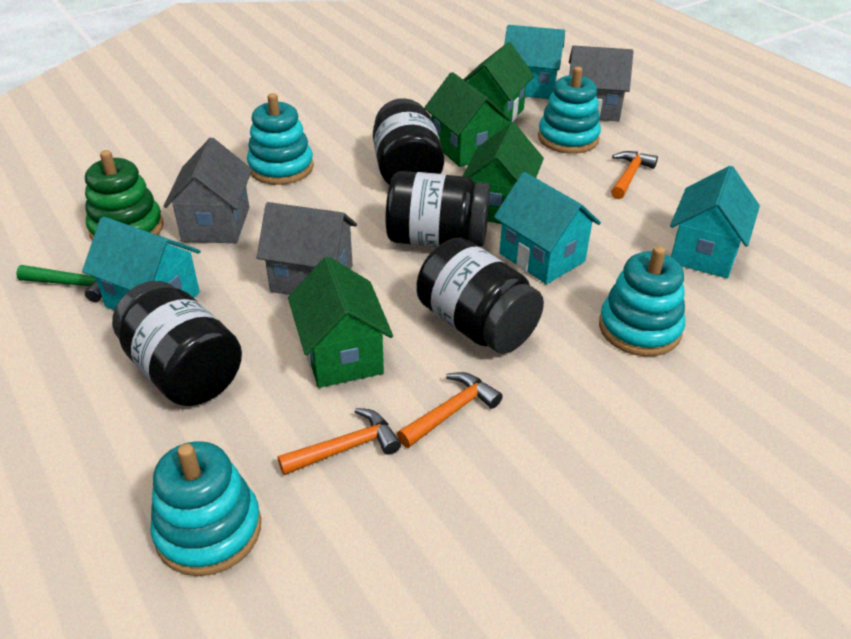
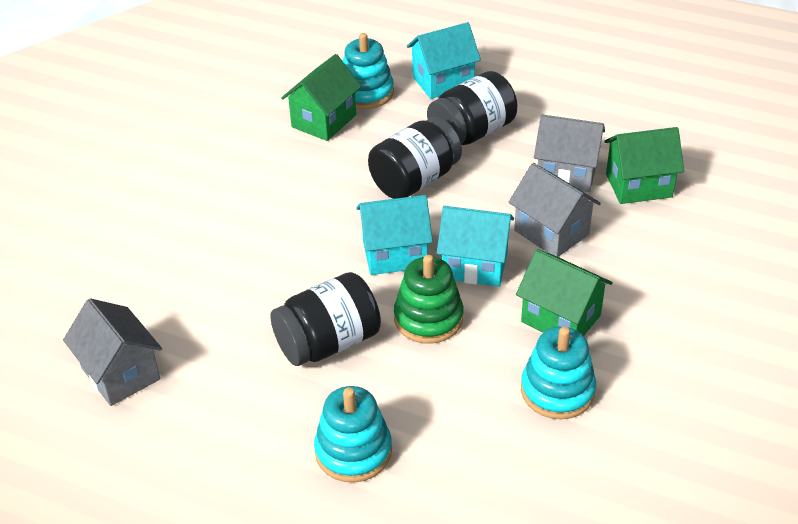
black jar: 4 -> 3
green hammer: 1 -> 0
green house: 4 -> 3
orange hammer: 3 -> 0
turquoise house: 4 -> 3
turquoise stacking toy: 4 -> 3

